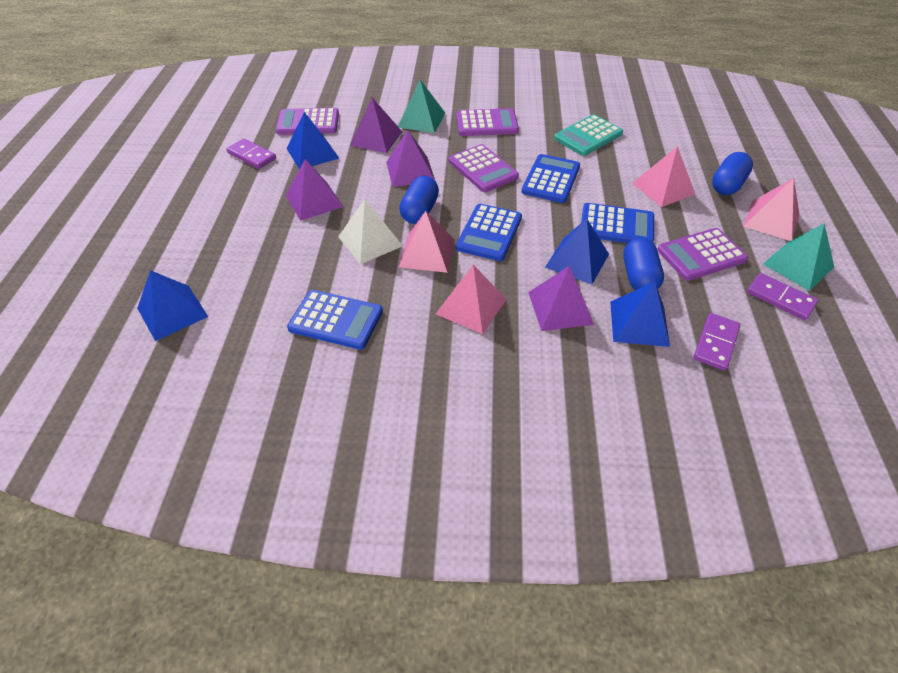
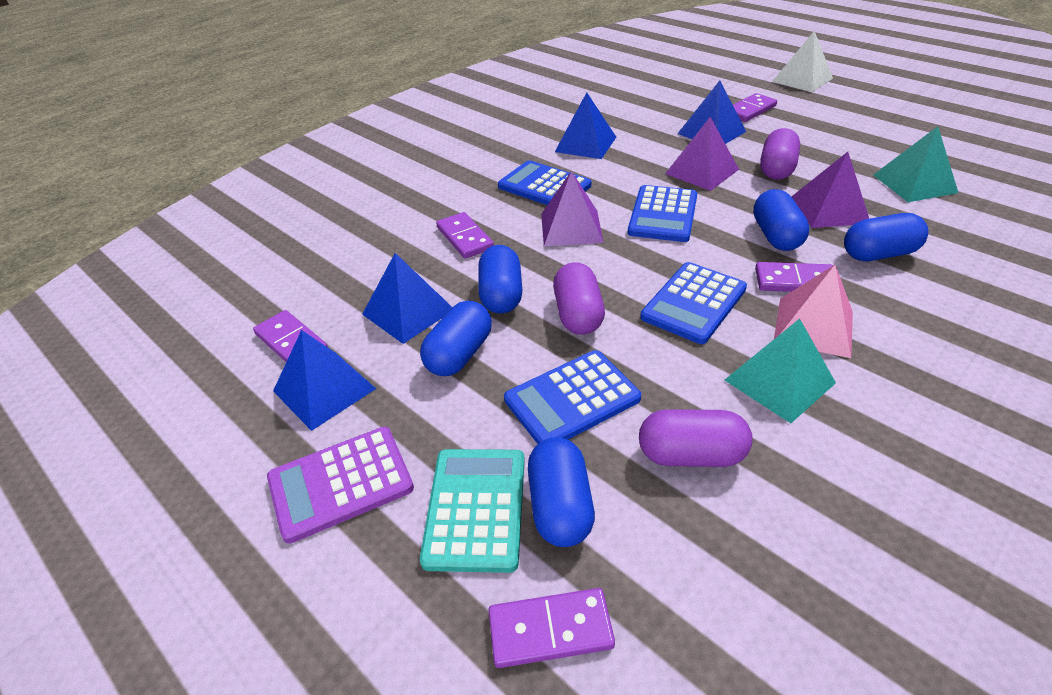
blue capsule: 3 -> 5
pink pyramid: 4 -> 1
purple calculator: 4 -> 1
purple capsule: 0 -> 3
purple domino: 3 -> 5
purple pyramid: 4 -> 3

